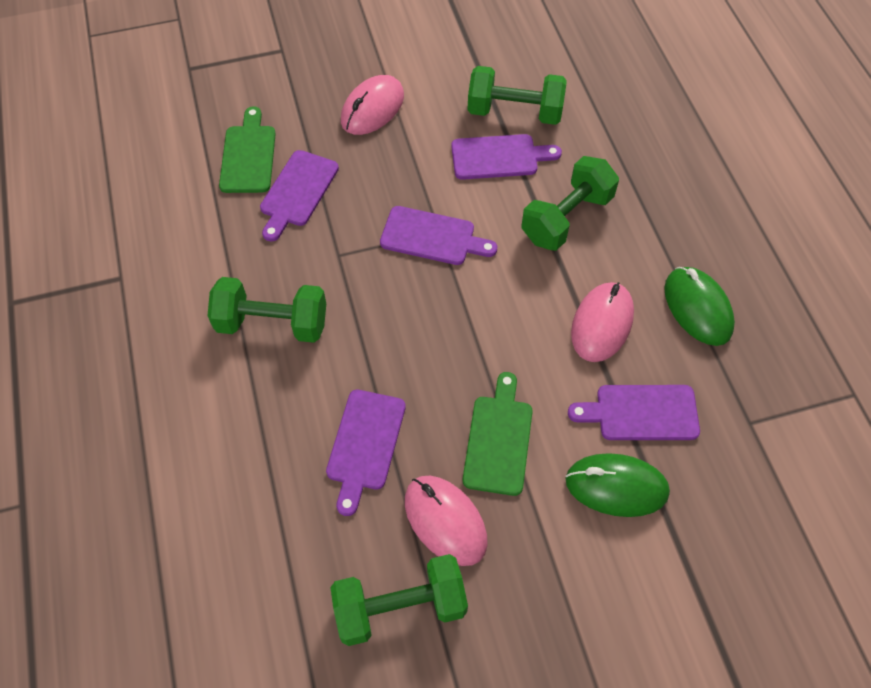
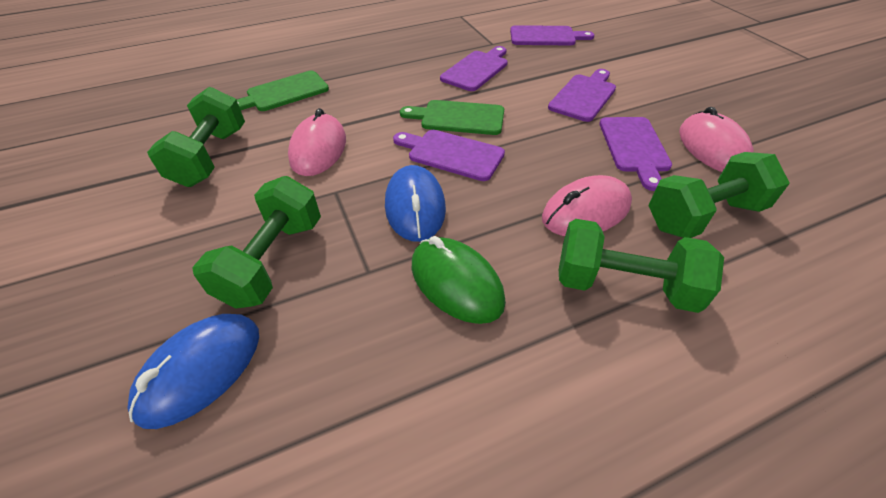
blue mouse: 0 -> 2
green mouse: 2 -> 1

